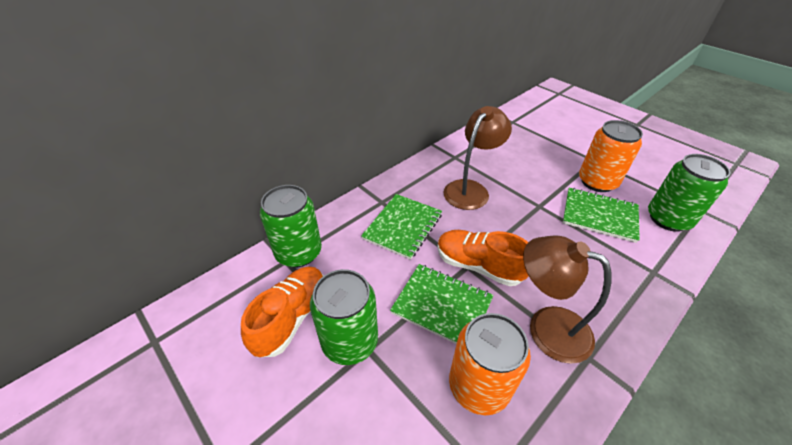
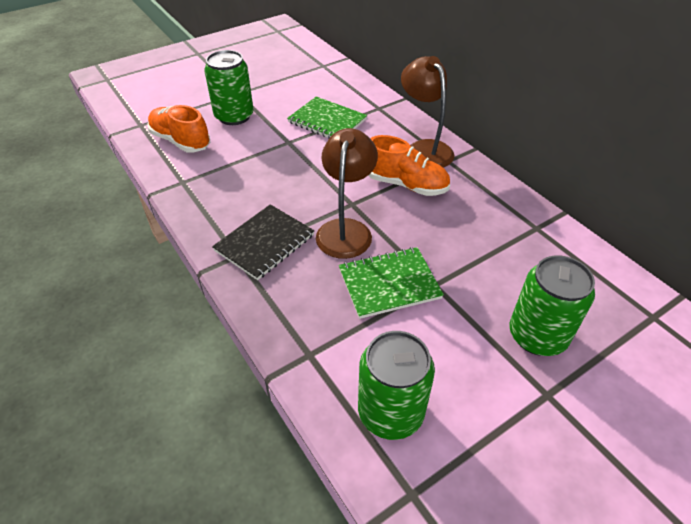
black notebook: 0 -> 1
green notebook: 3 -> 2
orange can: 2 -> 0

